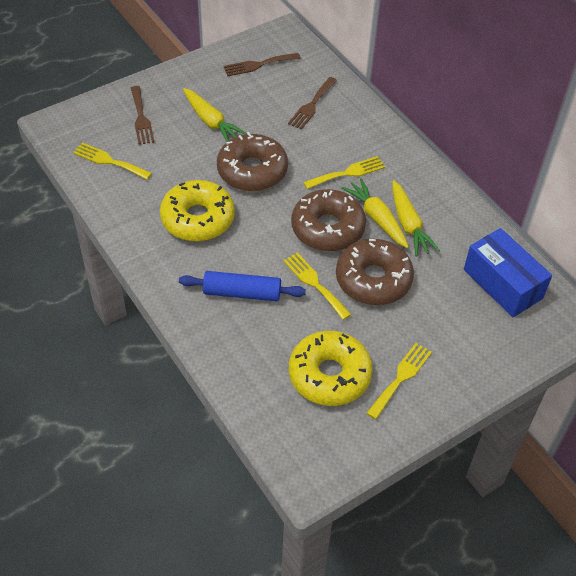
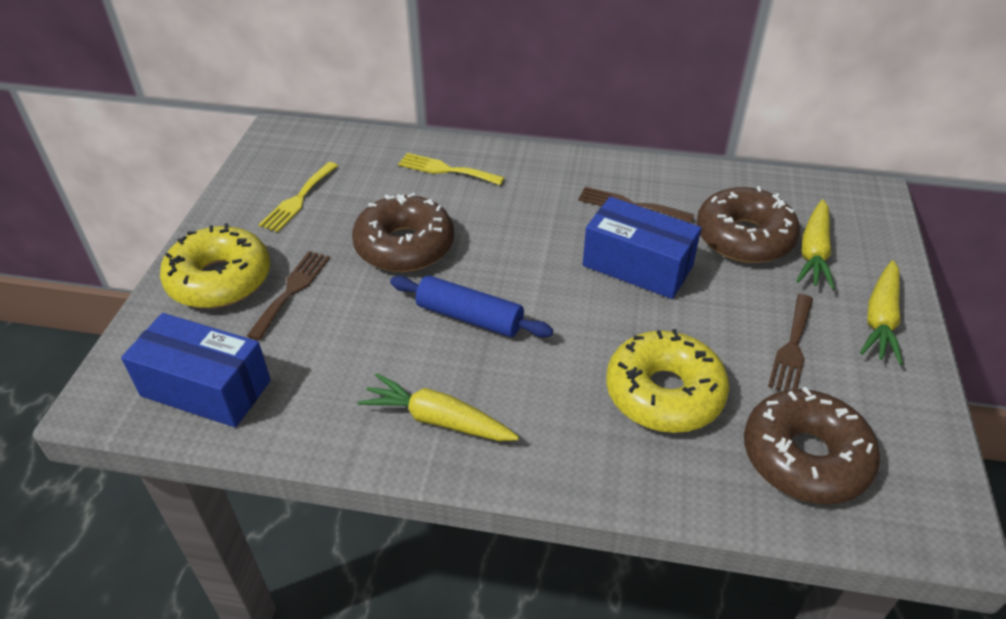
blue box: 1 -> 2
yellow fork: 4 -> 2

